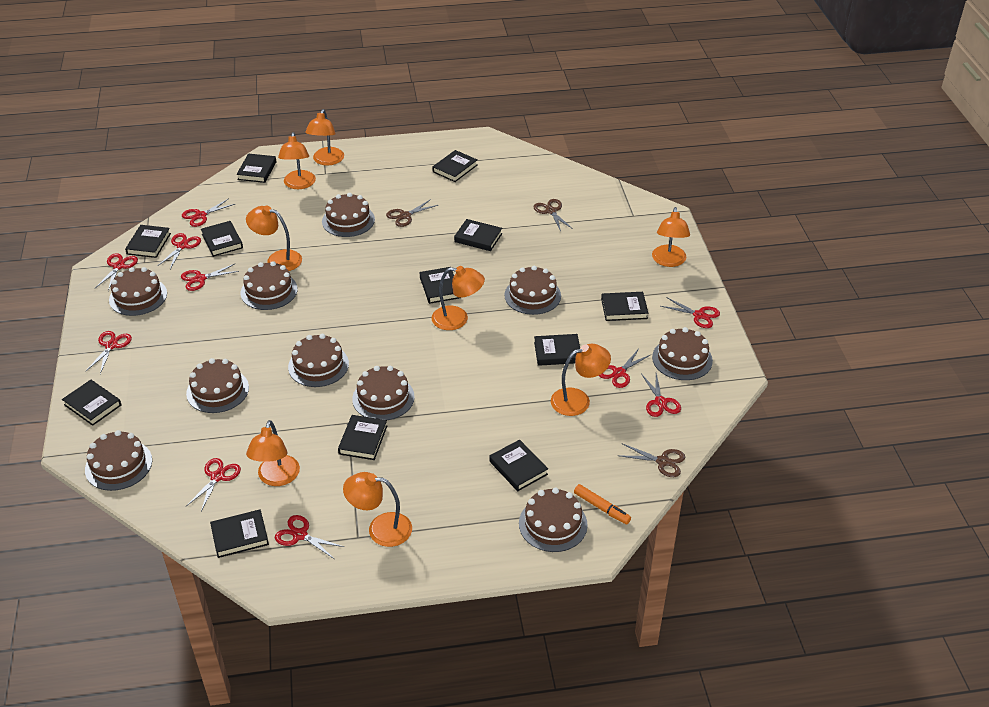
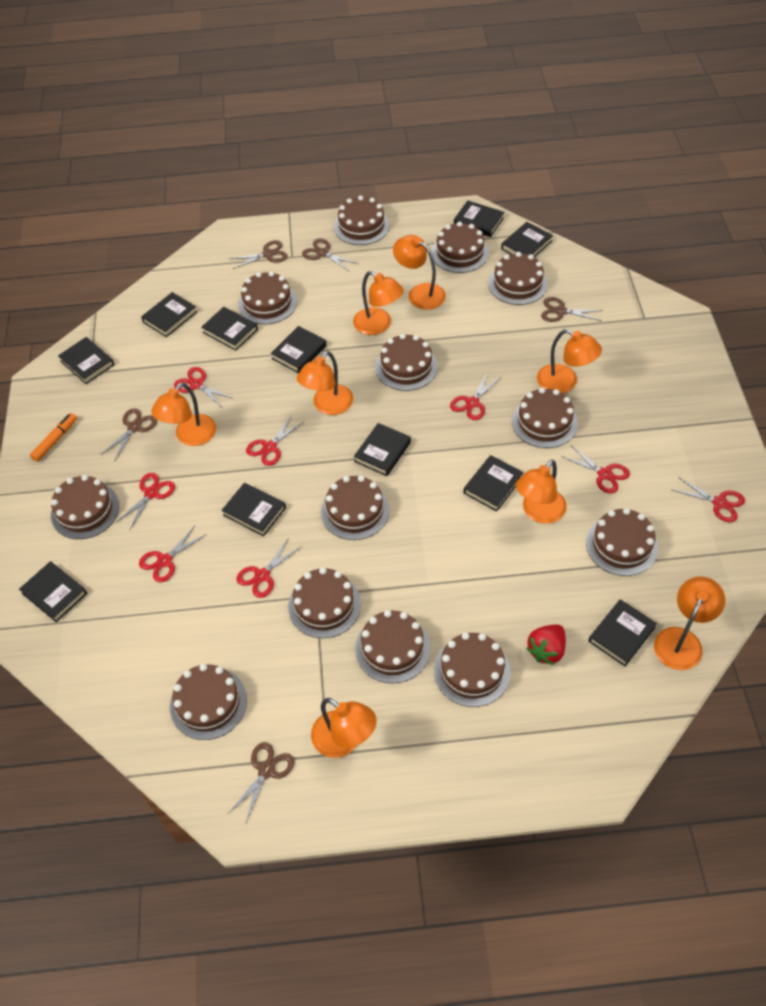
black book: 12 -> 11
brown cake: 10 -> 13
brown scissors: 3 -> 5
red scissors: 10 -> 8
red strawberry: 0 -> 1

